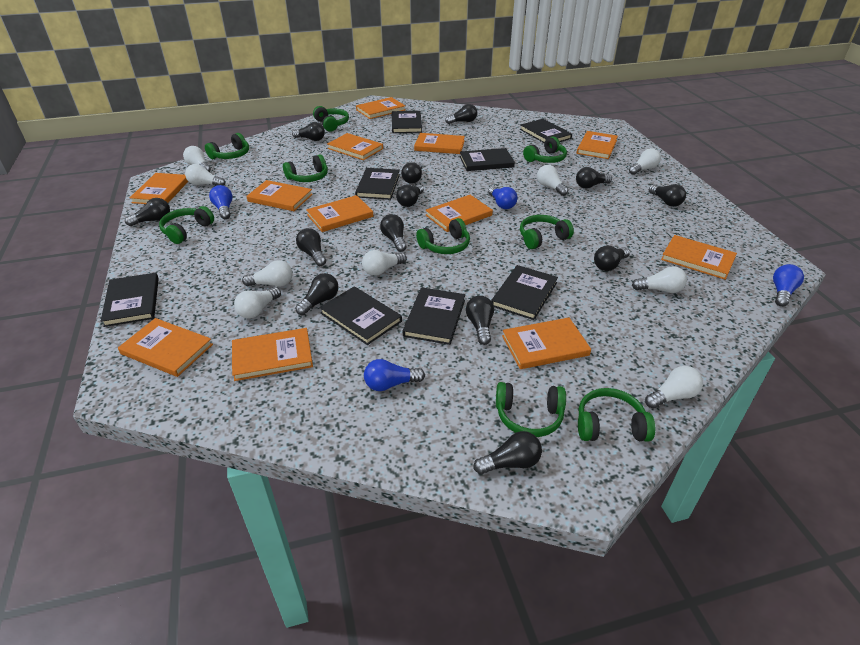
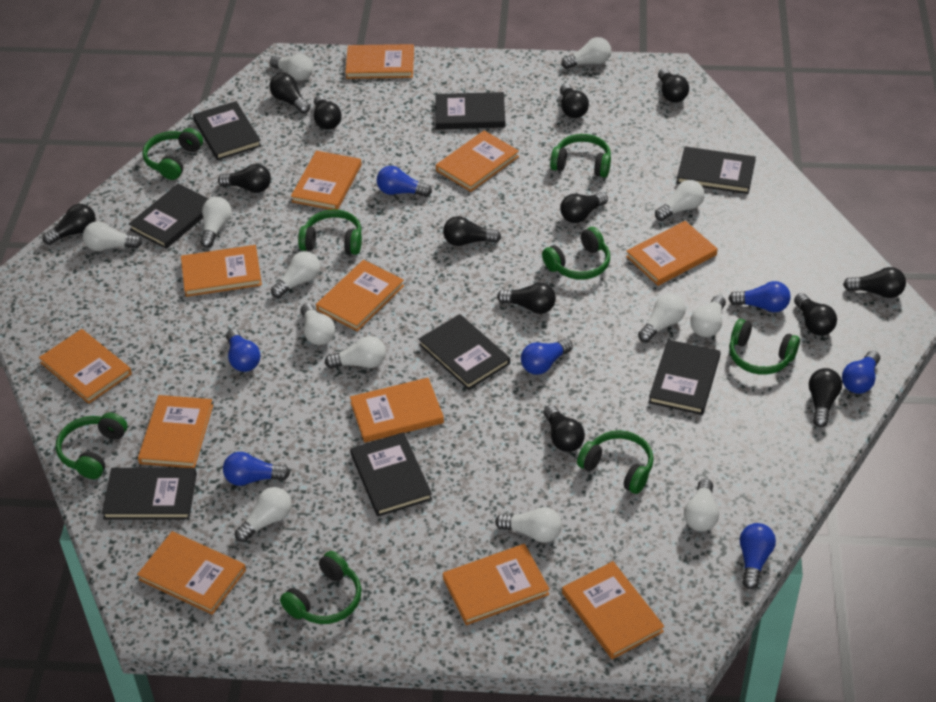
blue light bulb: 4 -> 7
green headphones: 9 -> 8
white light bulb: 9 -> 13

